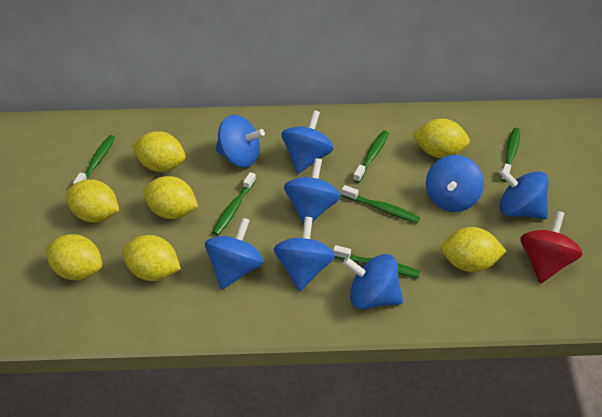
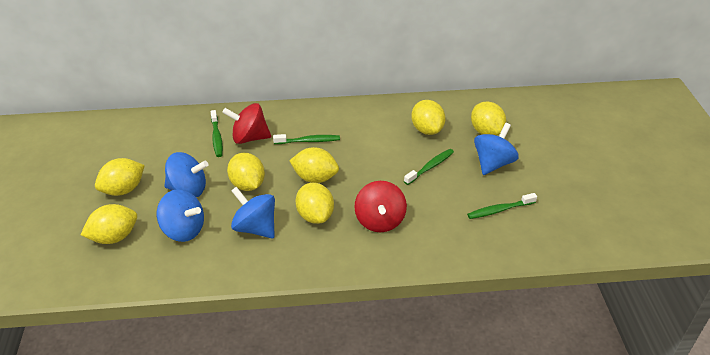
blue spinning top: 8 -> 4
green toothbrush: 6 -> 4
red spinning top: 1 -> 2

